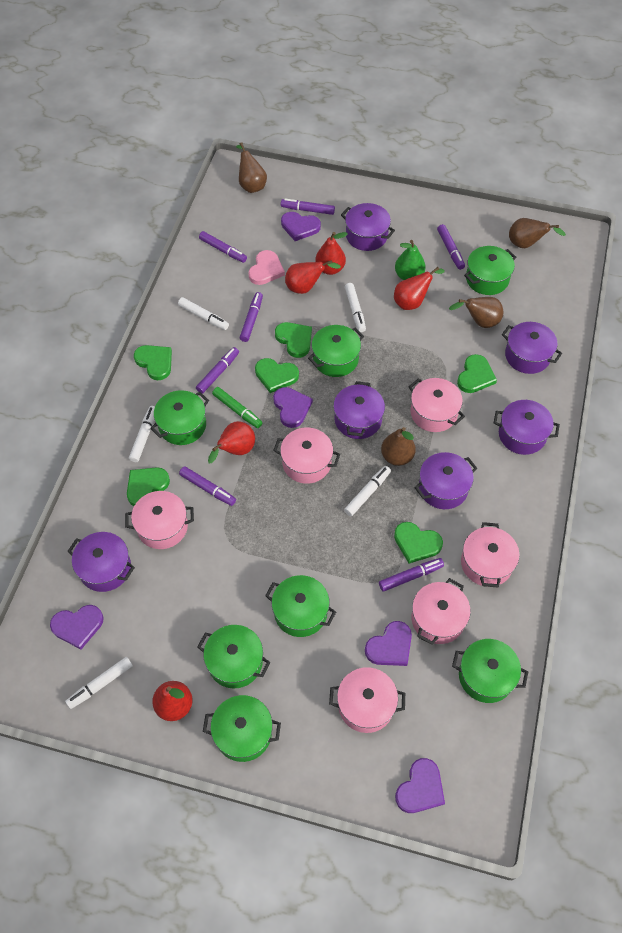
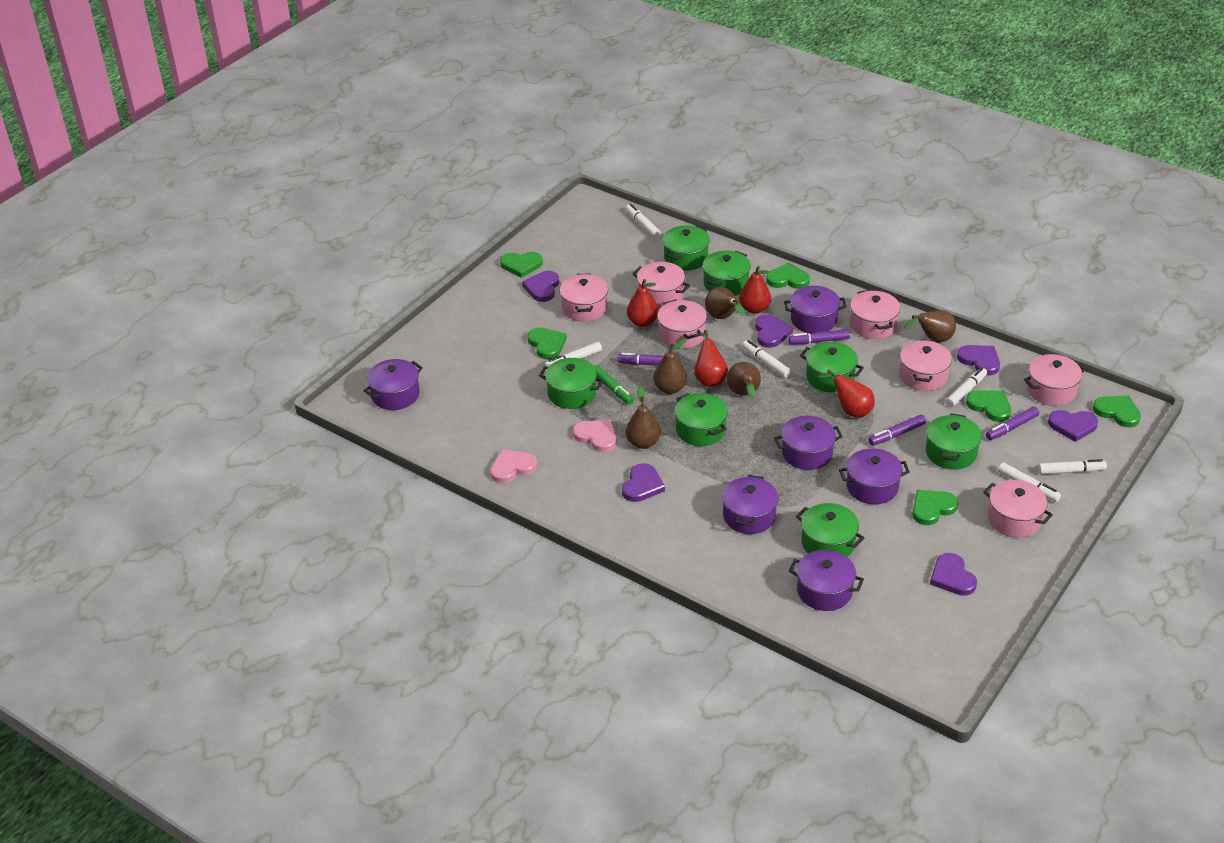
brown pear: 4 -> 5
green pear: 1 -> 0
pink heart: 1 -> 2
pink pot: 6 -> 7
purple heart: 5 -> 6
purple marker: 7 -> 4
red pear: 5 -> 4
white marker: 5 -> 6

